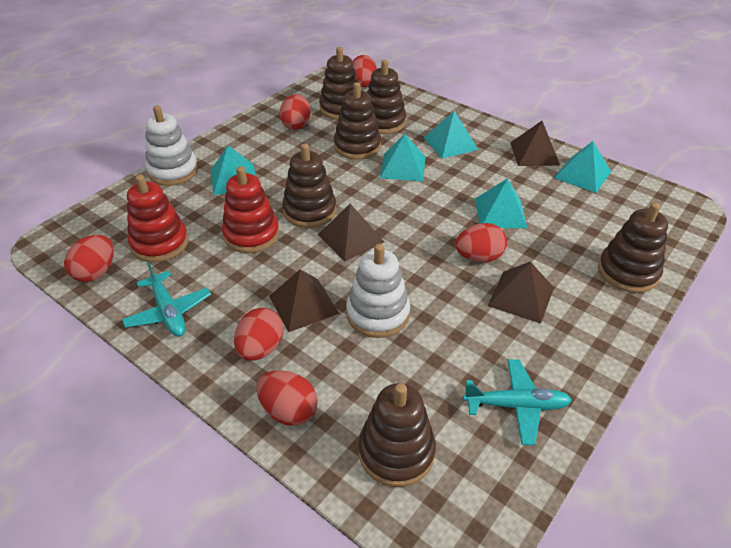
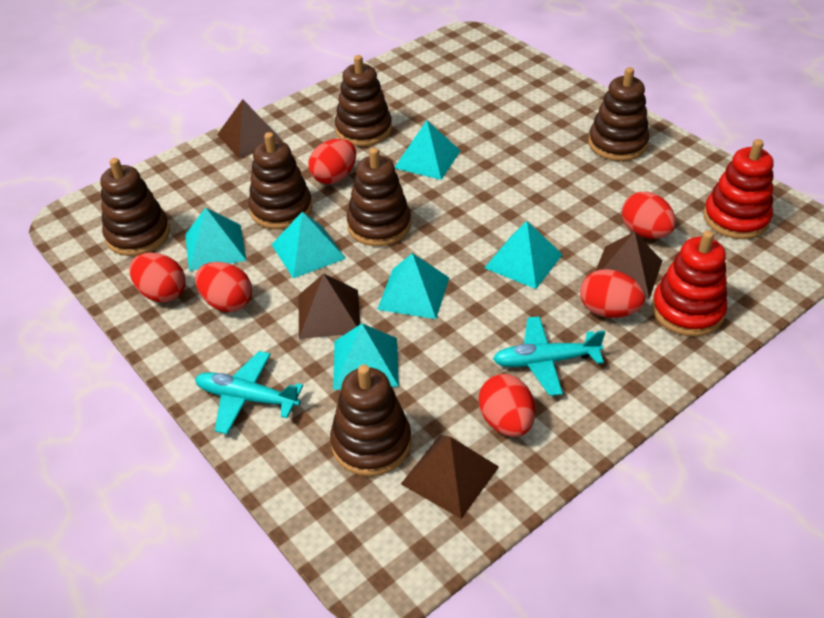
turquoise pyramid: 5 -> 6
white stacking toy: 2 -> 0

